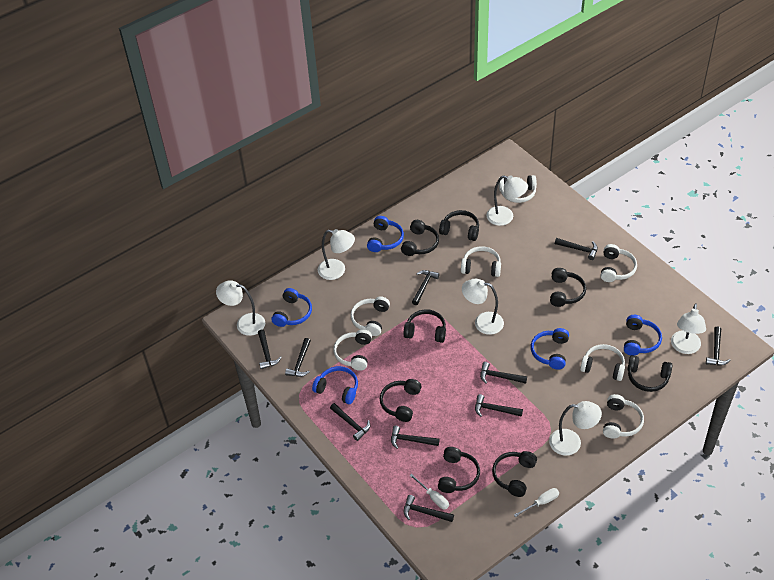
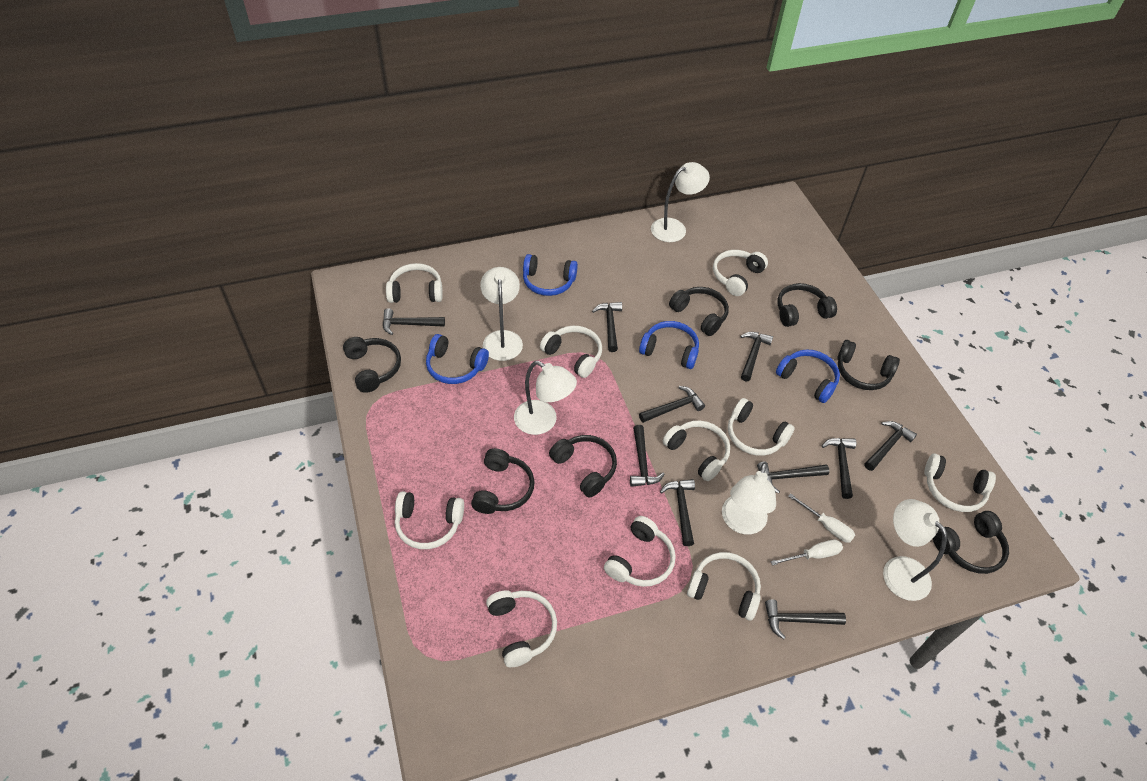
black headphones: 8 -> 7
blue headphones: 5 -> 4
white headphones: 7 -> 10
white lamp: 6 -> 5

